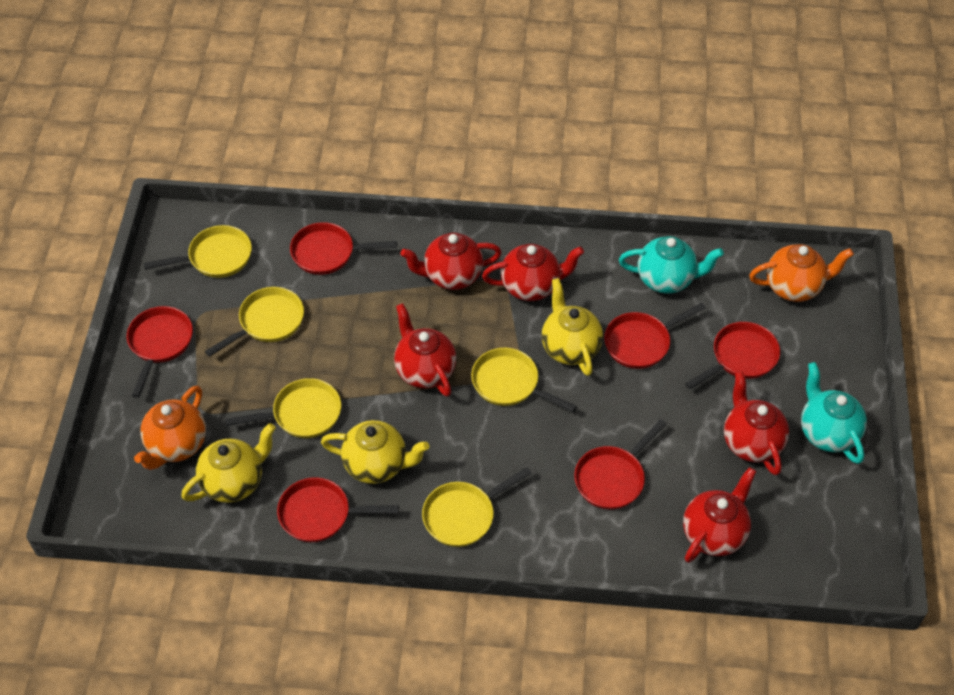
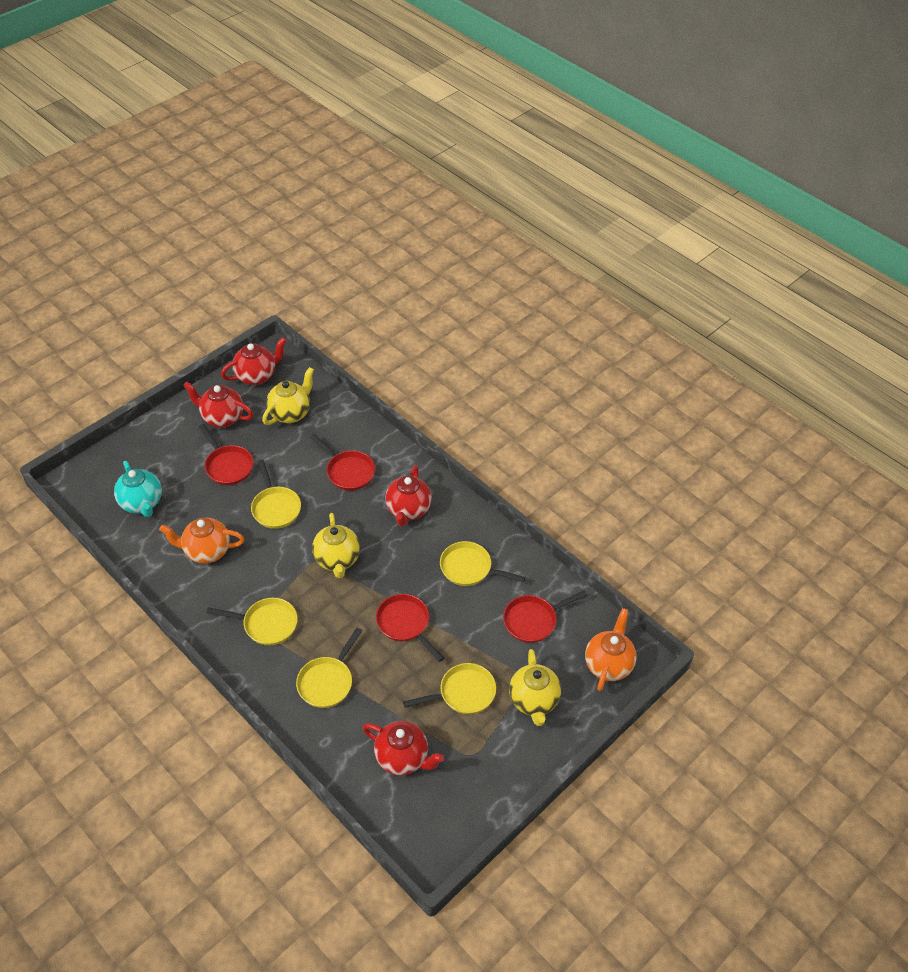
red pan: 6 -> 4
red teapot: 5 -> 4
turquoise teapot: 2 -> 1

